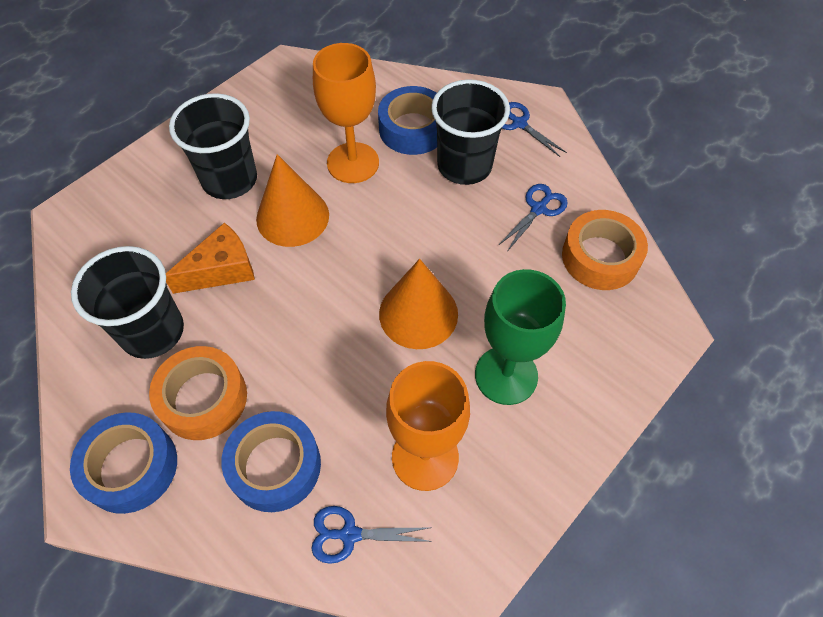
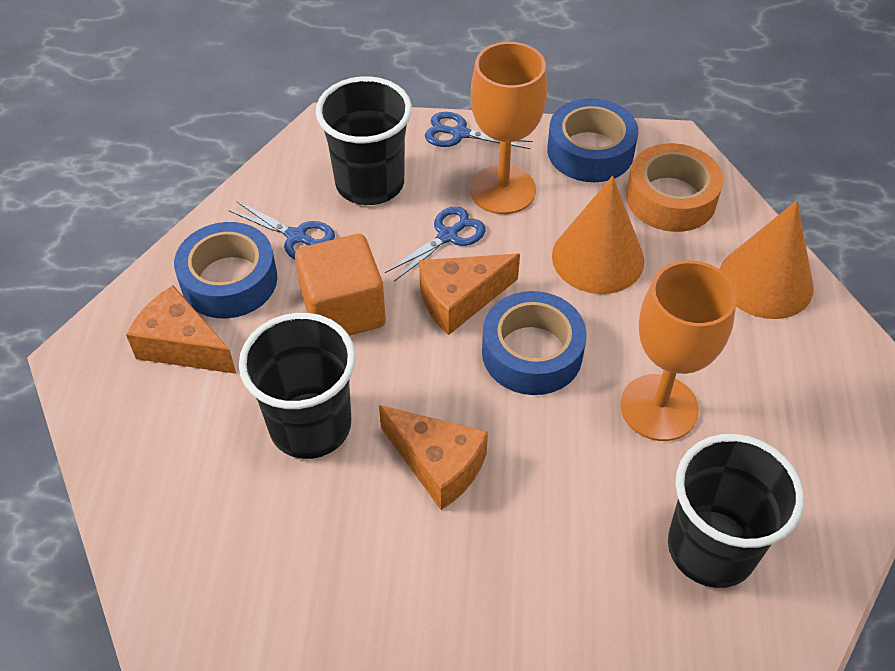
green goblet: 1 -> 0
orange cheese: 1 -> 3
orange cube: 0 -> 1
orange tape: 2 -> 1

